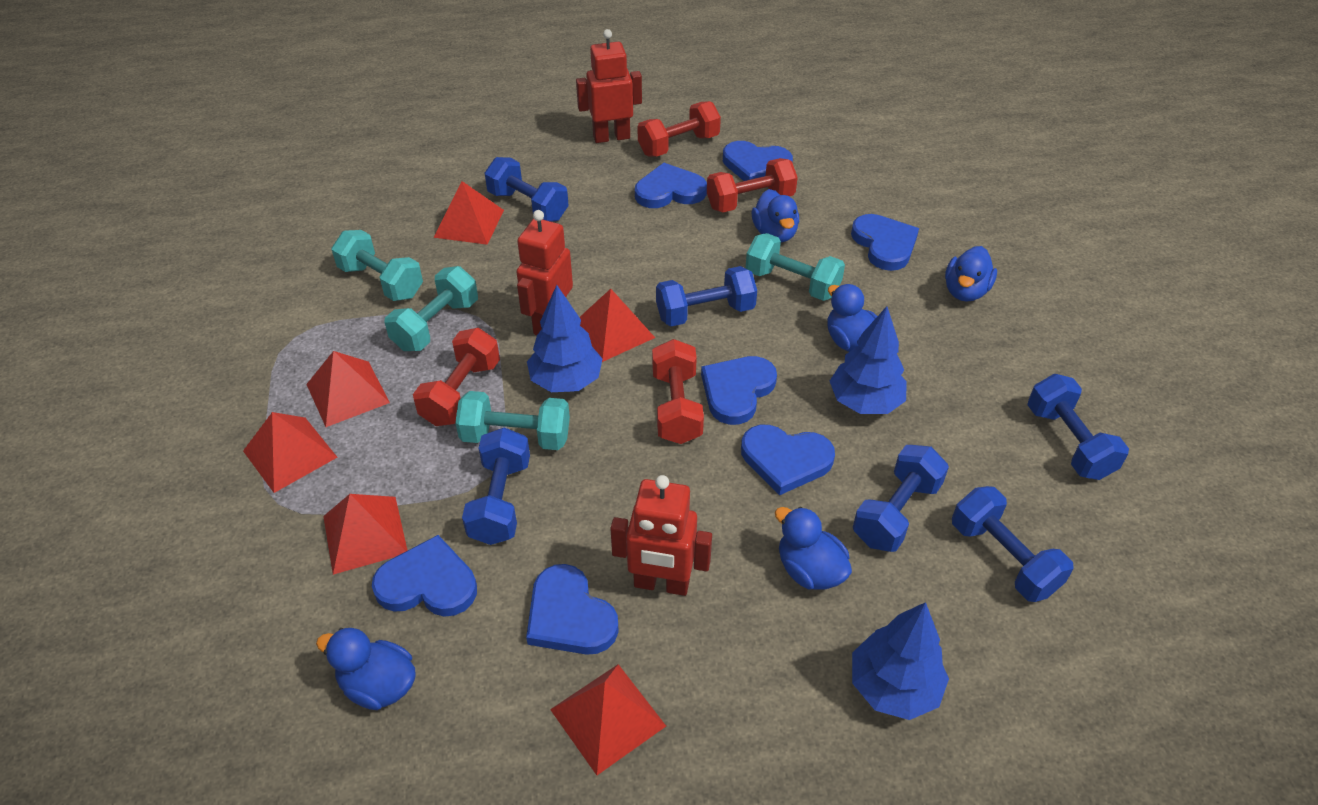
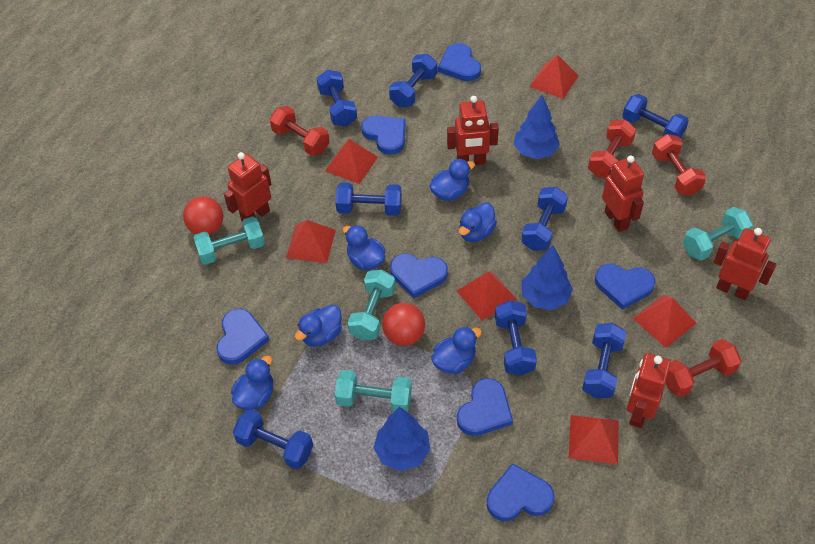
blue duck: 5 -> 6
blue dumbbell: 6 -> 8
red ball: 0 -> 2
red robot: 3 -> 5

